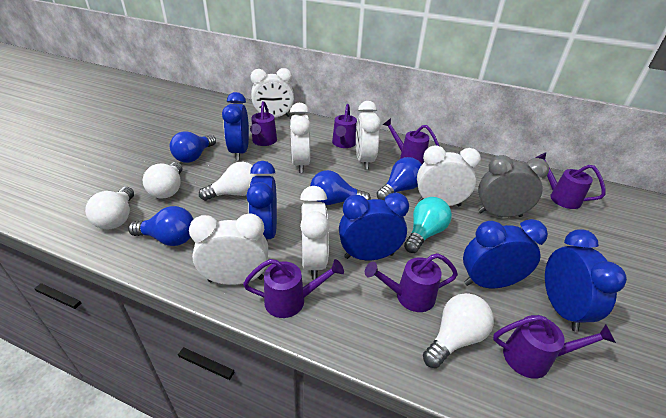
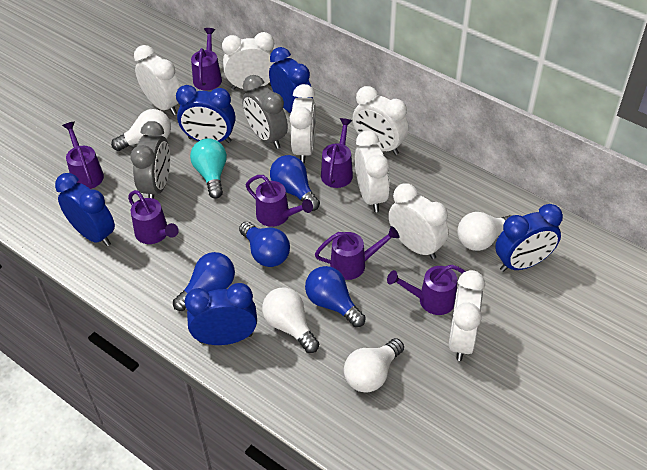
grey clock: 1 -> 2
white clock: 6 -> 7

